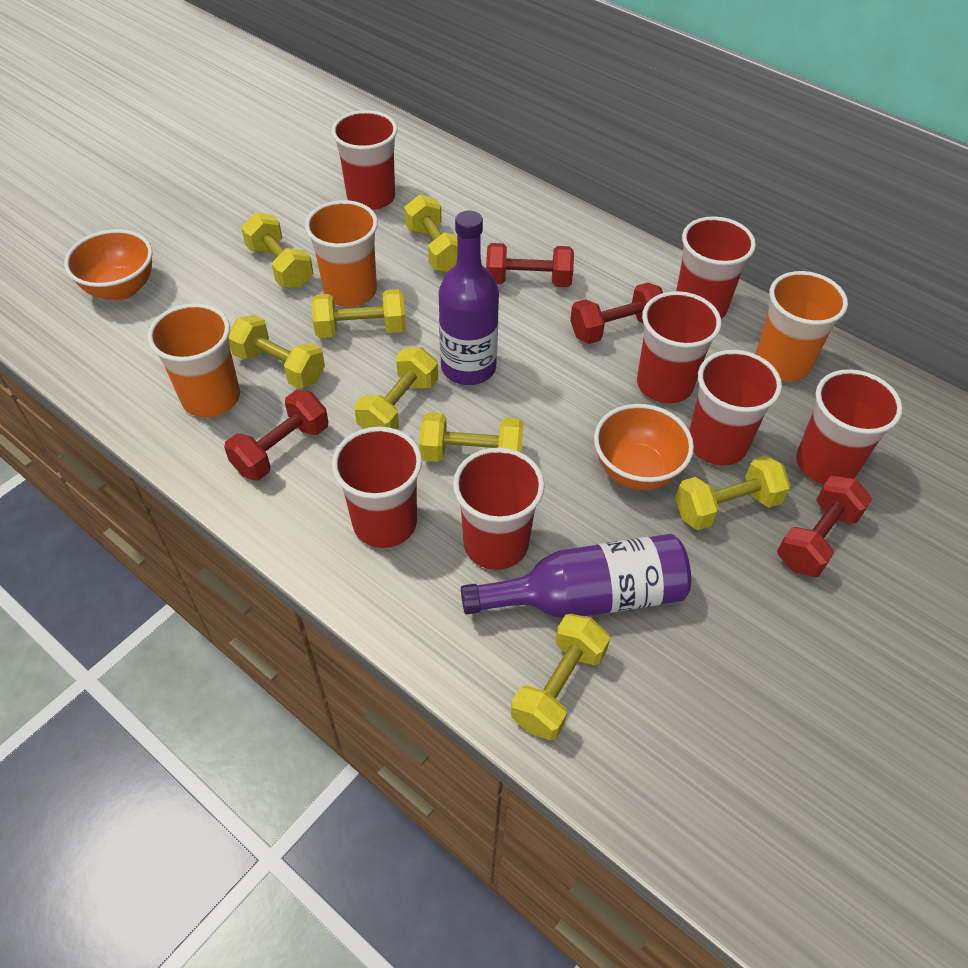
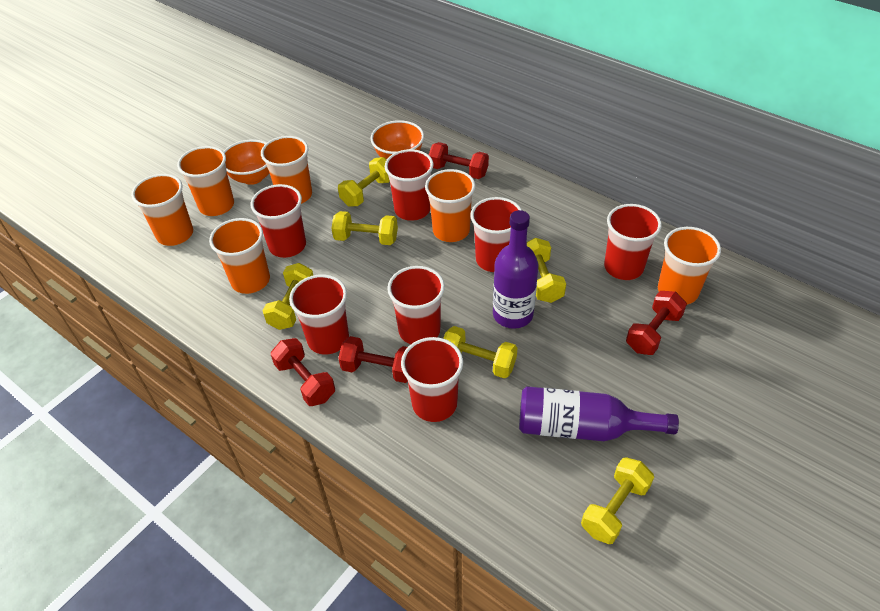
orange cup: 3 -> 6
yellow dumbbell: 8 -> 6

